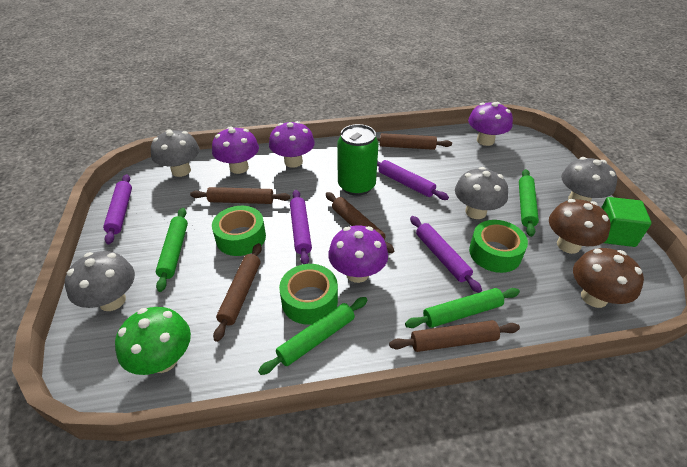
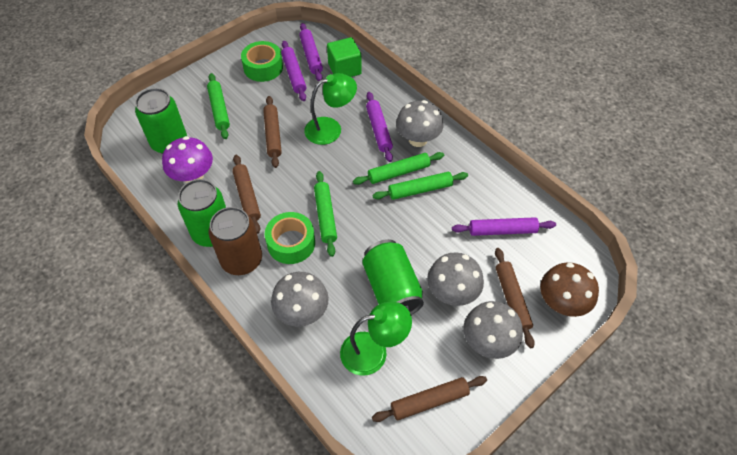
brown can: 0 -> 1
brown mushroom: 2 -> 1
brown rolling pin: 5 -> 4
green can: 1 -> 3
green lamp: 0 -> 2
green mushroom: 1 -> 0
green tape: 3 -> 2
purple mushroom: 4 -> 1

